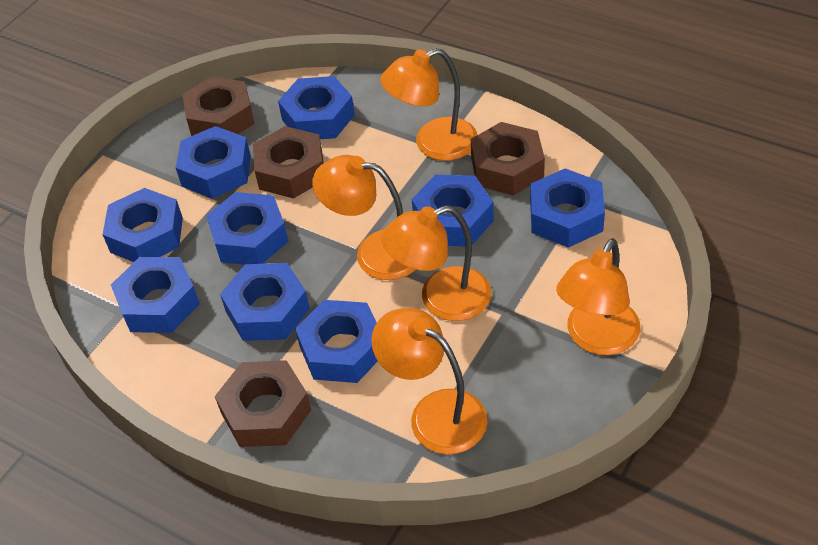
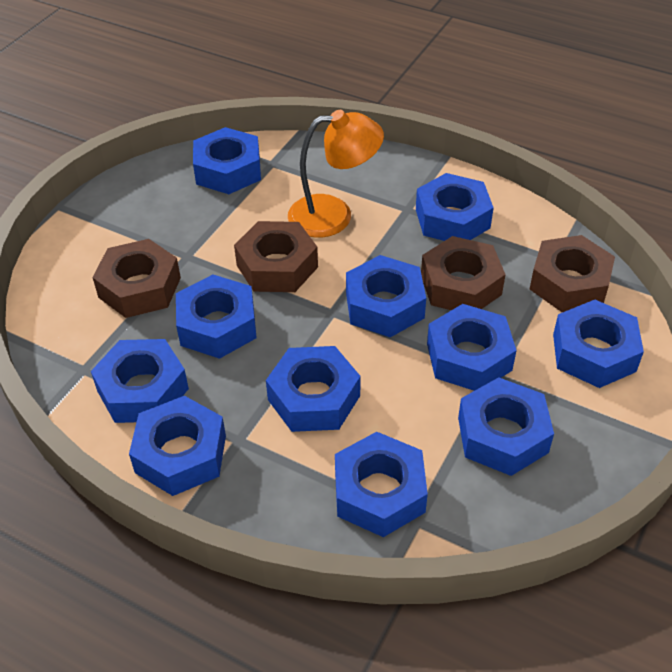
blue nut: 9 -> 11
orange lamp: 5 -> 1

